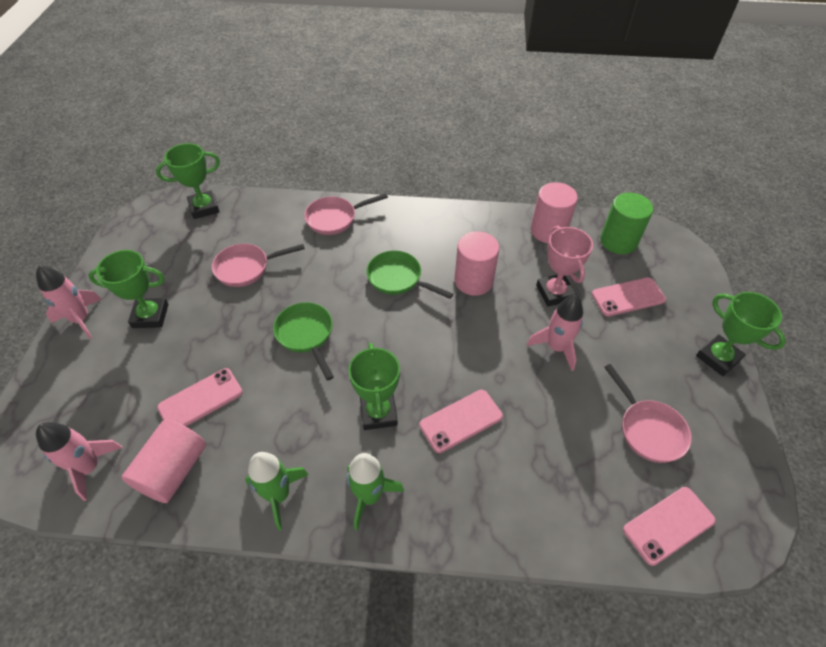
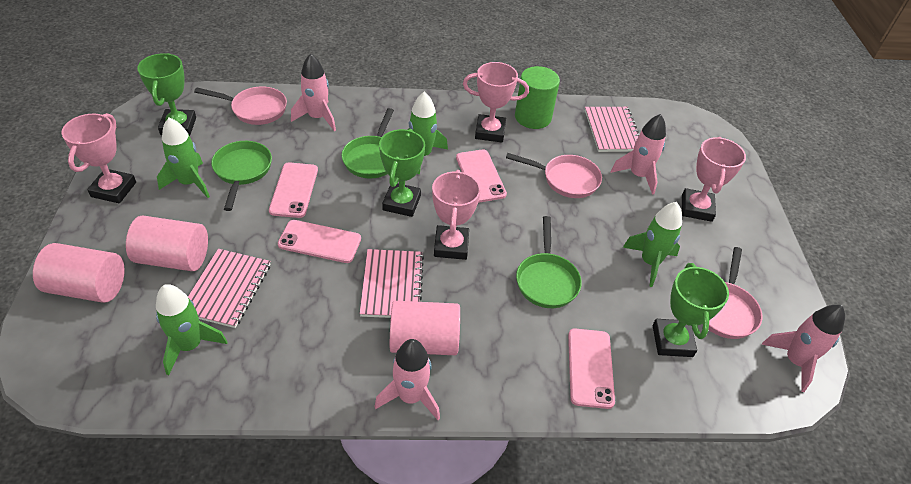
green pan: 2 -> 3
green rocket: 2 -> 4
green trophy: 4 -> 3
pink notebook: 0 -> 3
pink rocket: 3 -> 4
pink trophy: 1 -> 4

